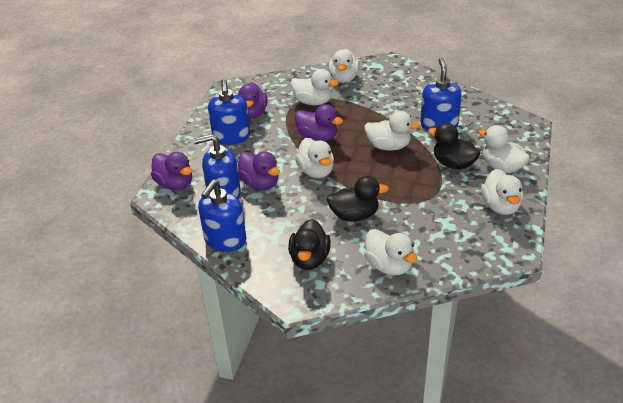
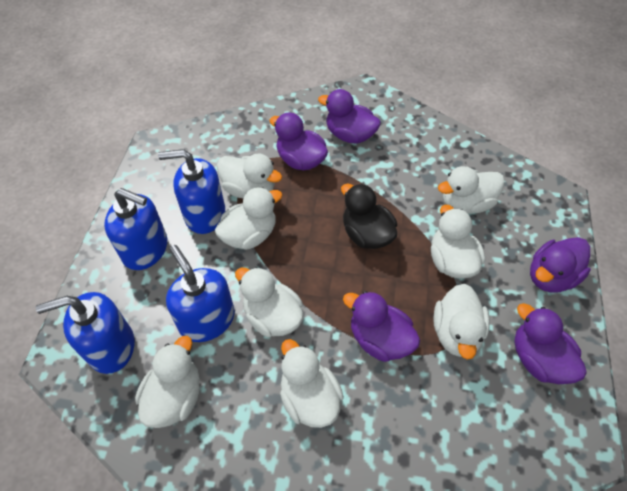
black duck: 3 -> 1
purple duck: 4 -> 5
white duck: 7 -> 8

